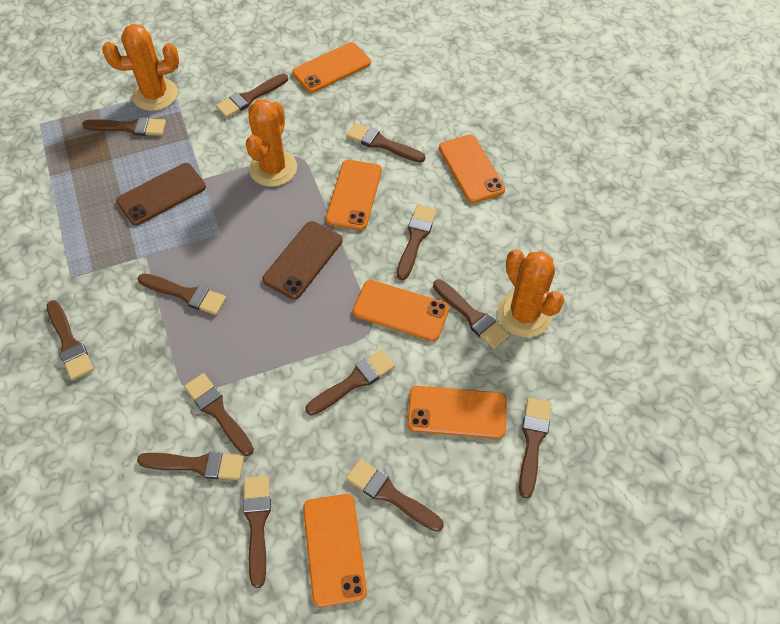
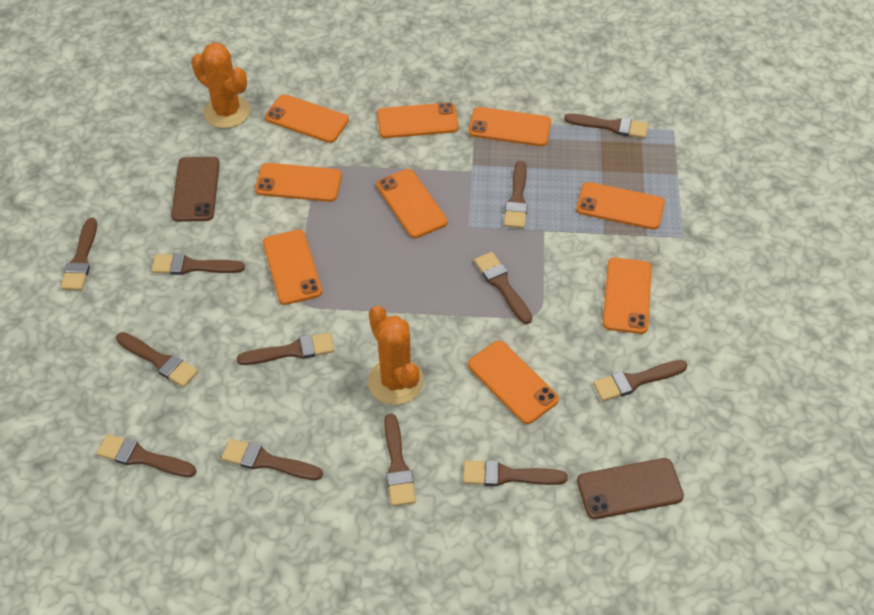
brown brush: 13 -> 12
orange cactus: 3 -> 2
orange phone: 6 -> 9

